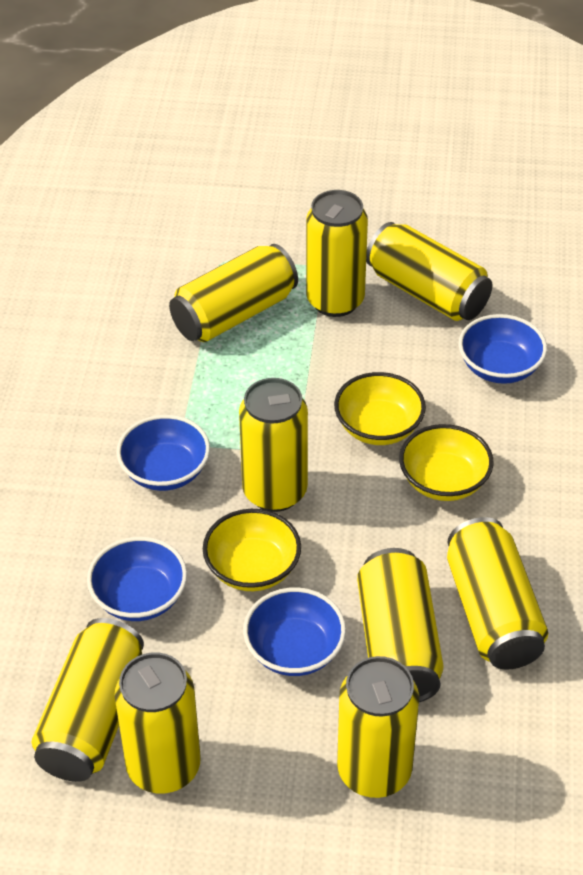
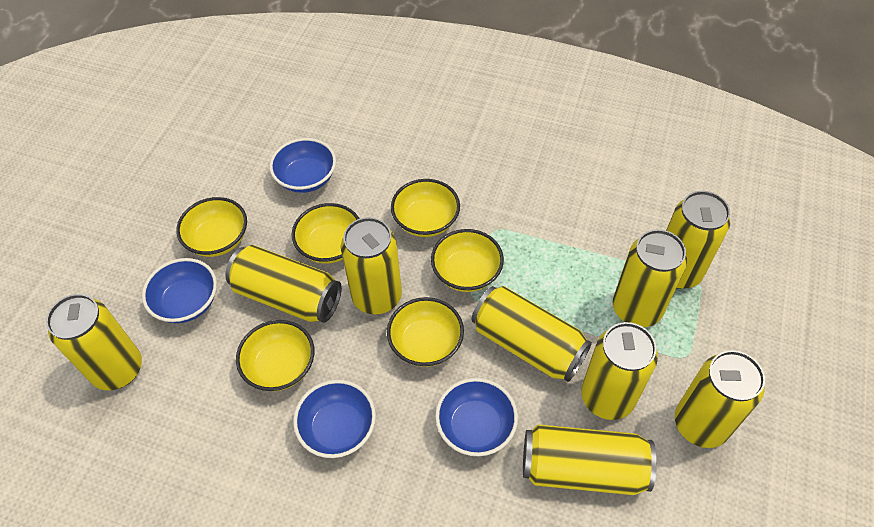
yellow bowl: 3 -> 6

